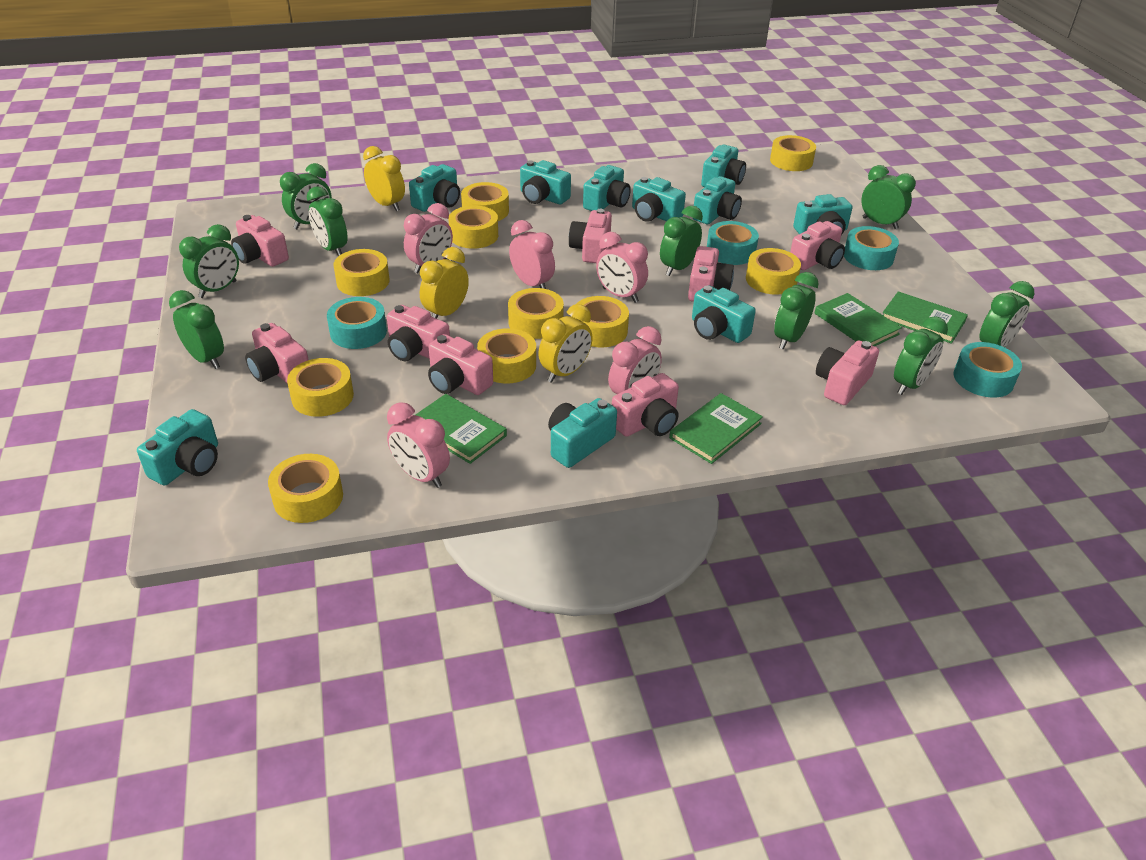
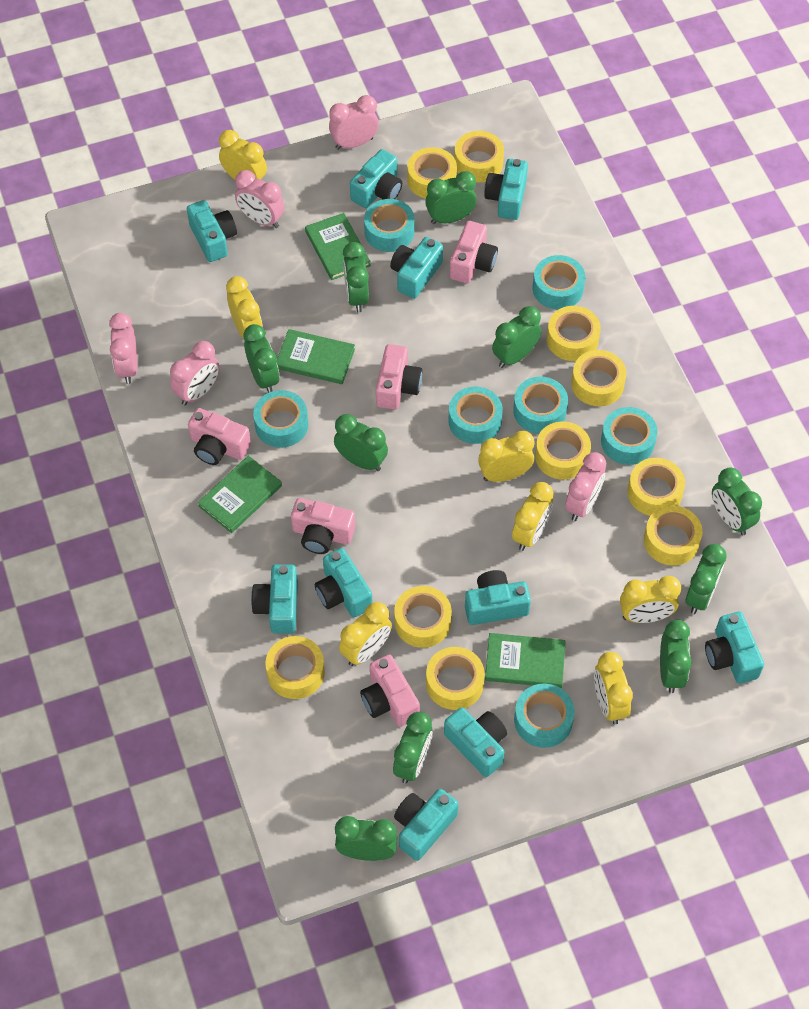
green clock: 9 -> 10
pink camera: 9 -> 5
turquoise tape: 4 -> 7
yellow clock: 3 -> 7

